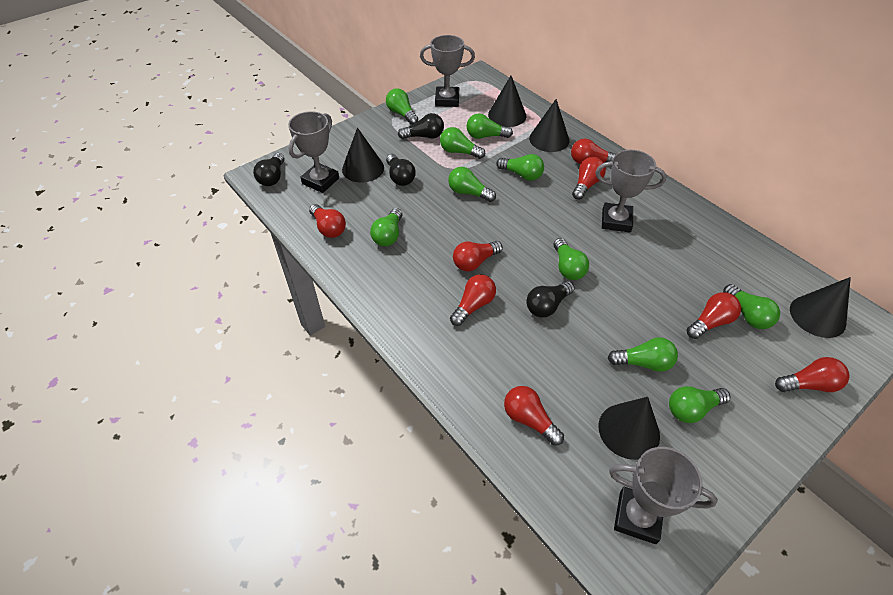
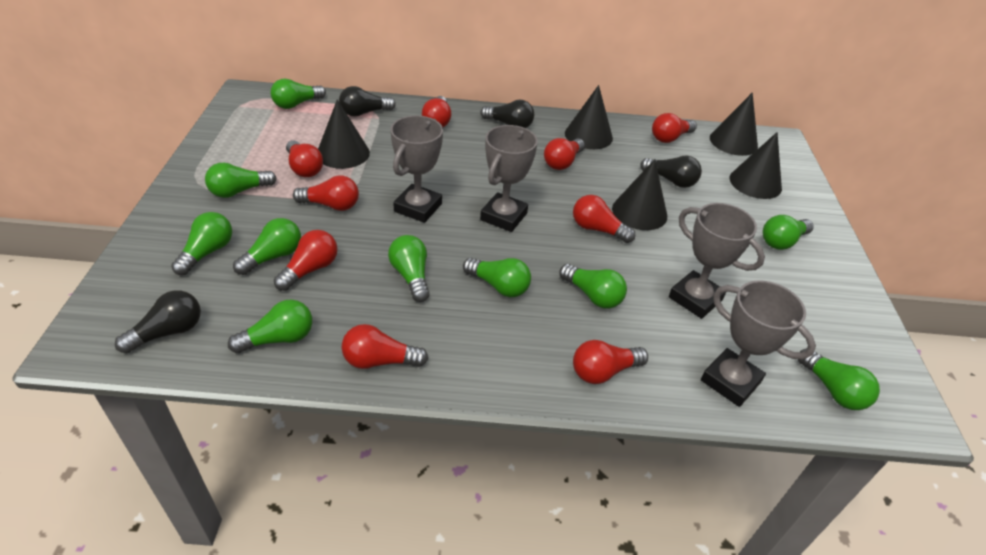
red light bulb: 8 -> 9

